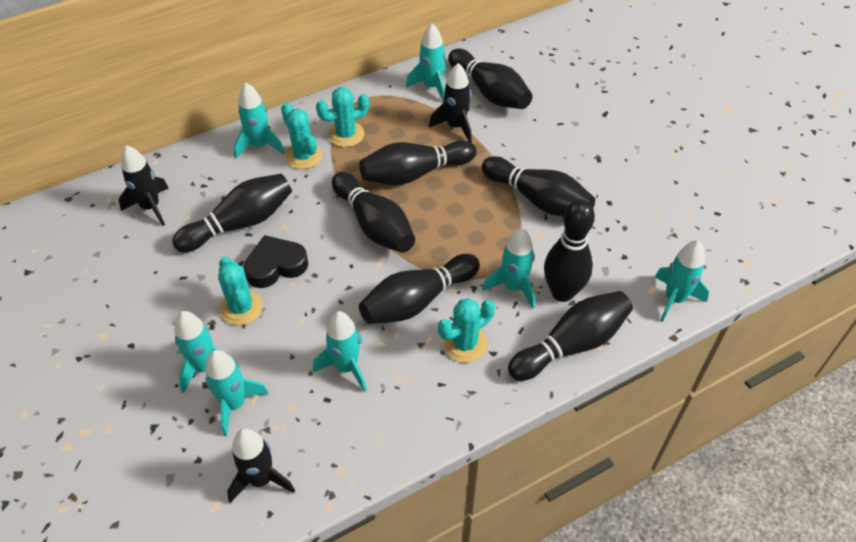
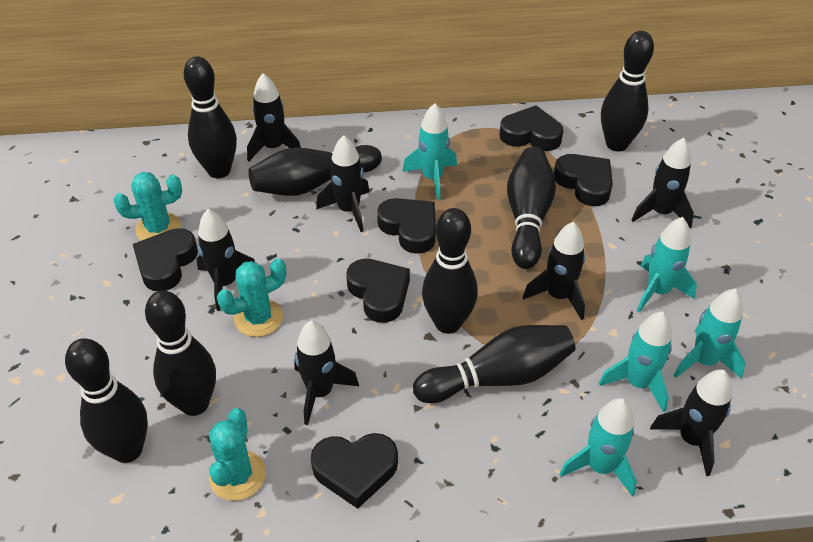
black heart: 1 -> 6
black rocket: 3 -> 7
turquoise cactus: 4 -> 3
turquoise rocket: 7 -> 5

